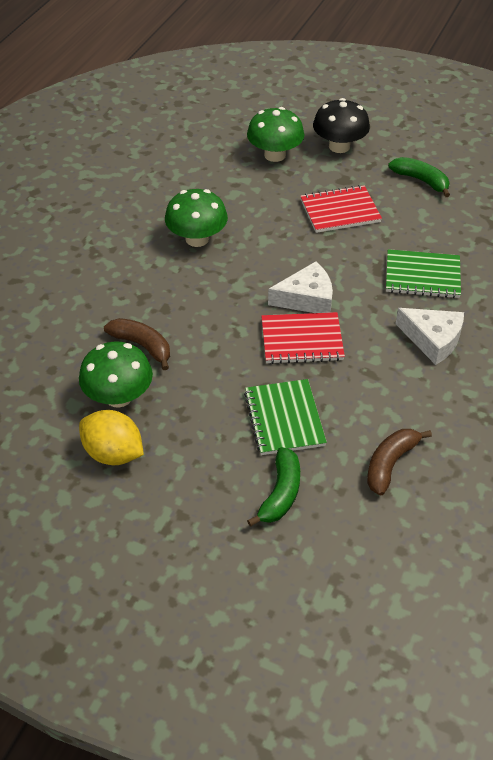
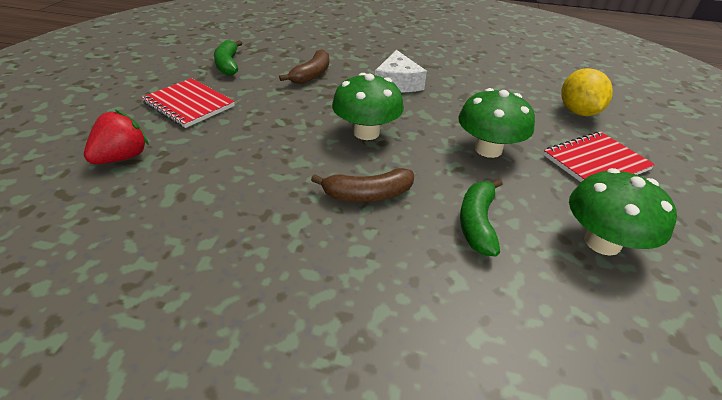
black mushroom: 1 -> 0
green notebook: 2 -> 0
red strawberry: 0 -> 1
white cheese: 2 -> 1

